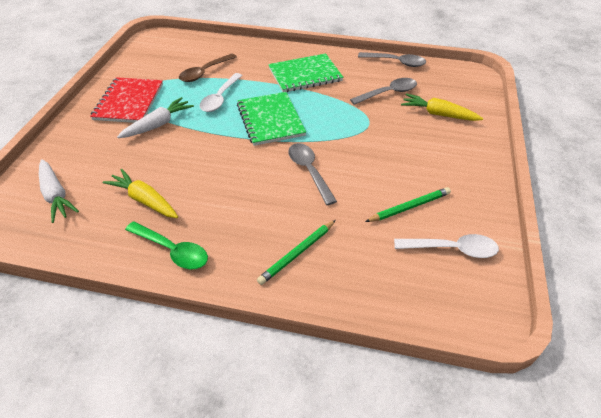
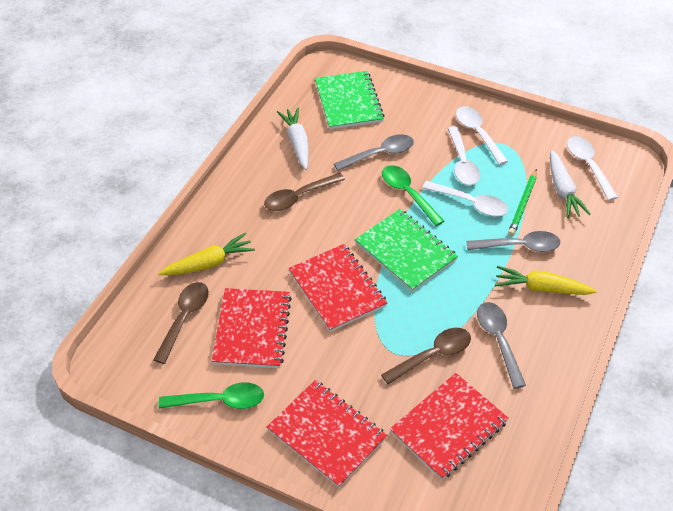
brown spoon: 1 -> 3
green pencil: 2 -> 1
green spoon: 1 -> 2
red notebook: 1 -> 4
white spoon: 2 -> 4

